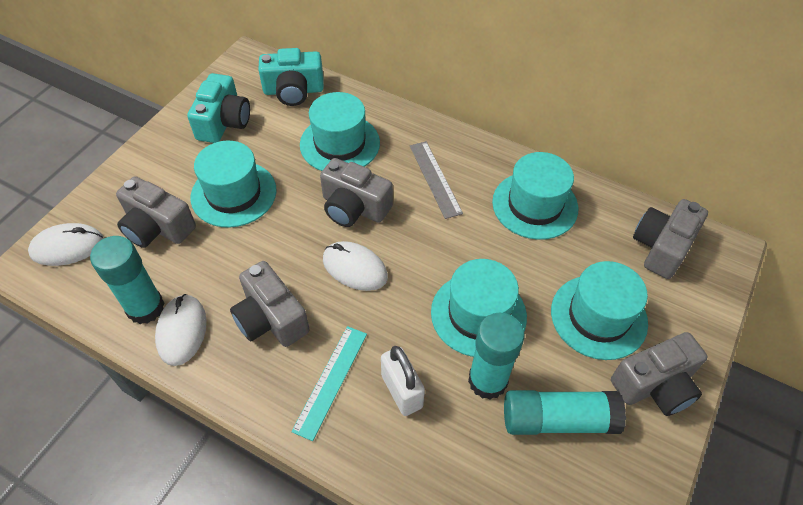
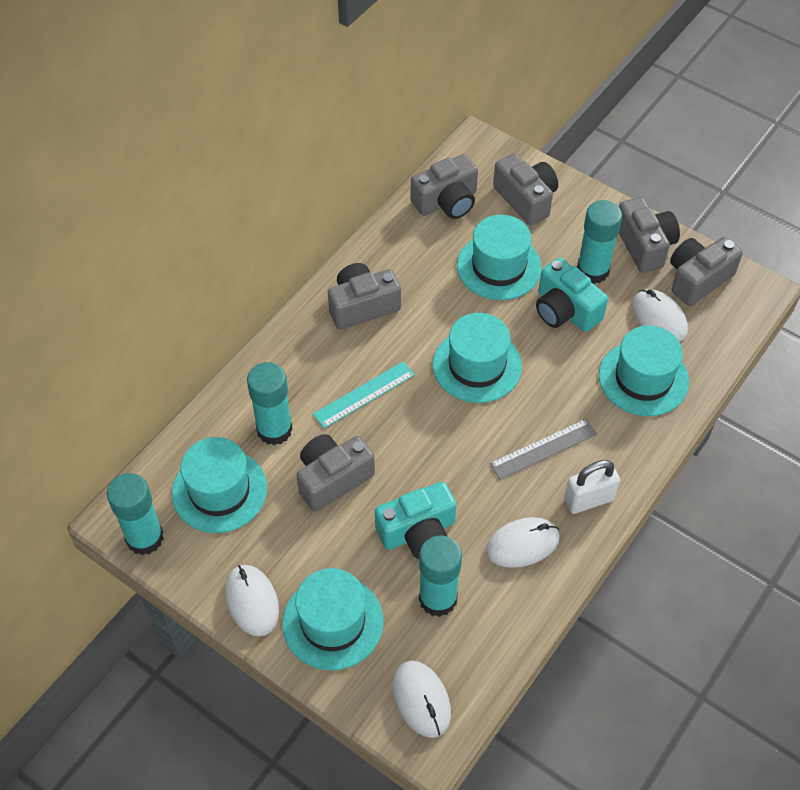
grey camera: 5 -> 6
turquoise glue stick: 3 -> 4
white mouse: 3 -> 4

